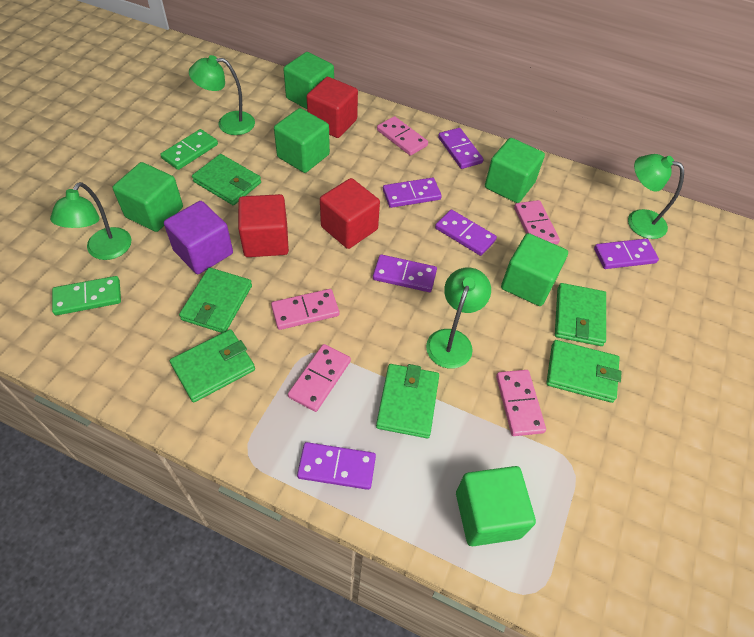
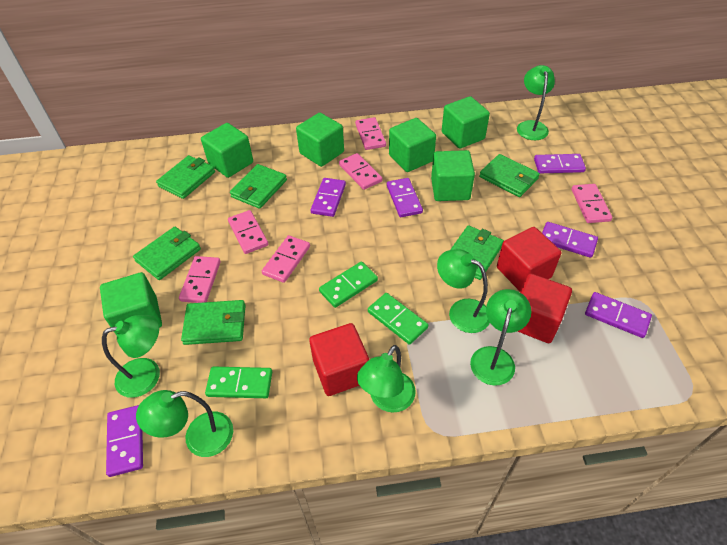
green domino: 2 -> 3
green lamp: 4 -> 6
pink domino: 5 -> 6
purple cube: 1 -> 0

